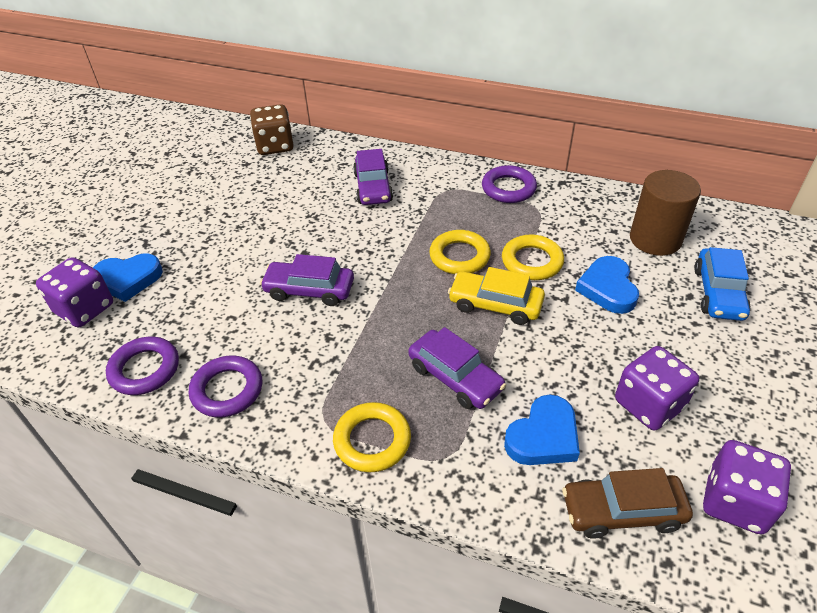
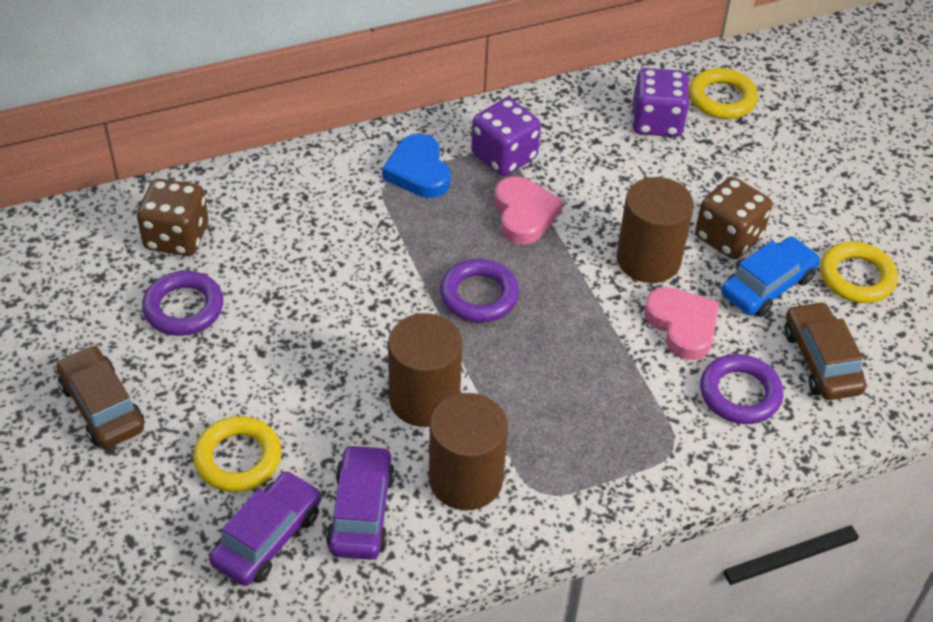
blue heart: 3 -> 1
brown car: 1 -> 2
brown cylinder: 1 -> 3
brown dice: 1 -> 2
pink heart: 0 -> 2
purple car: 3 -> 2
purple dice: 3 -> 2
yellow car: 1 -> 0

